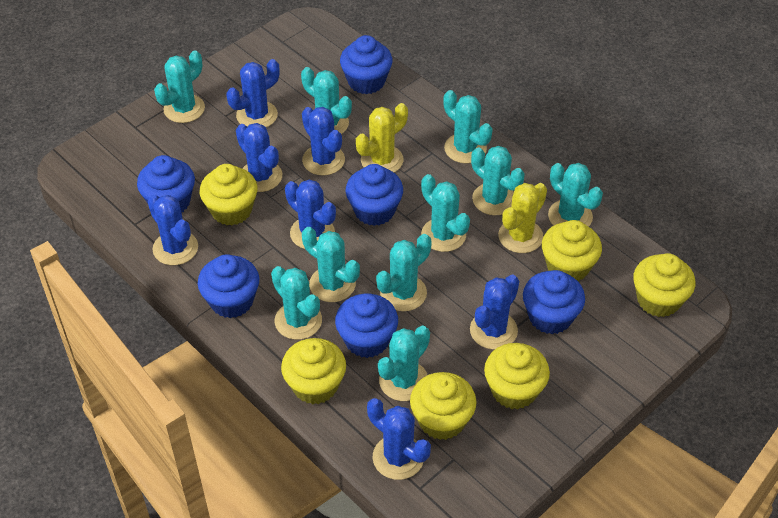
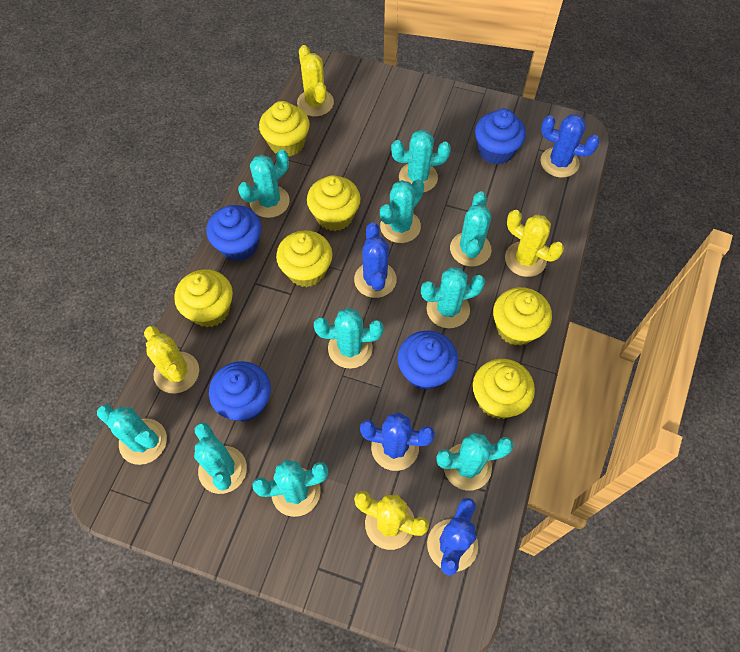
blue cactus: 7 -> 4
blue cupcake: 6 -> 4
yellow cactus: 2 -> 4

